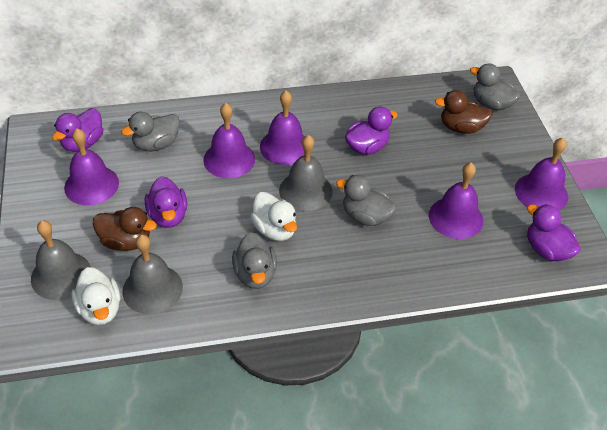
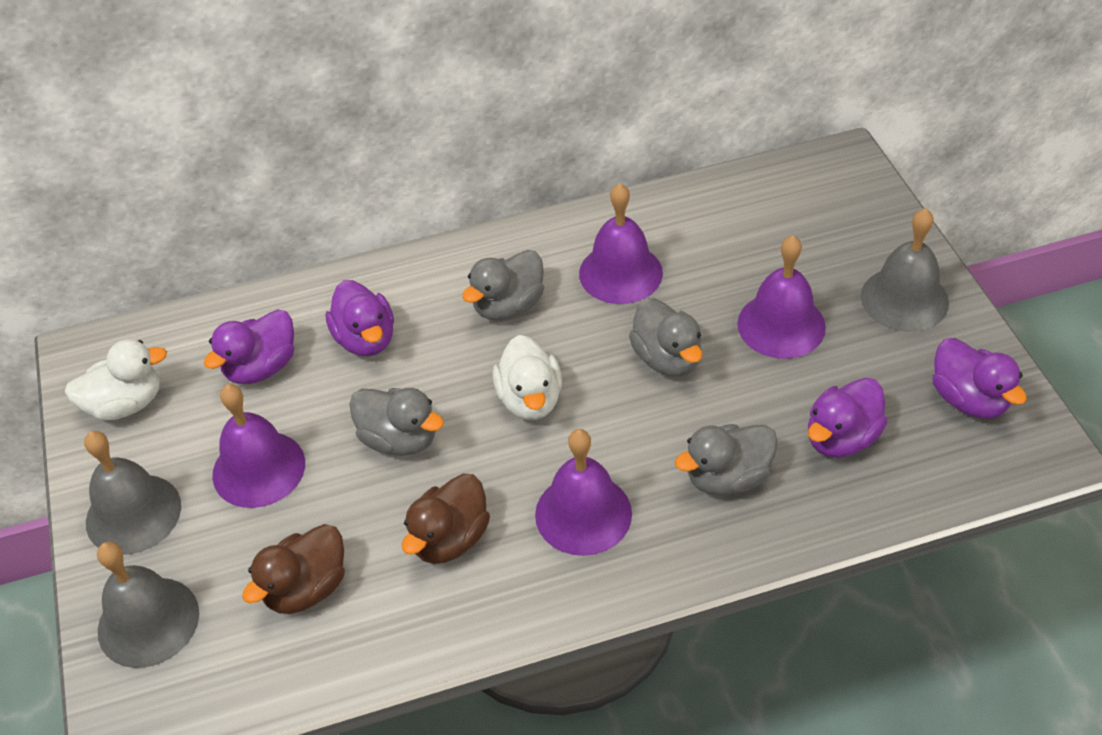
purple bell: 5 -> 4

